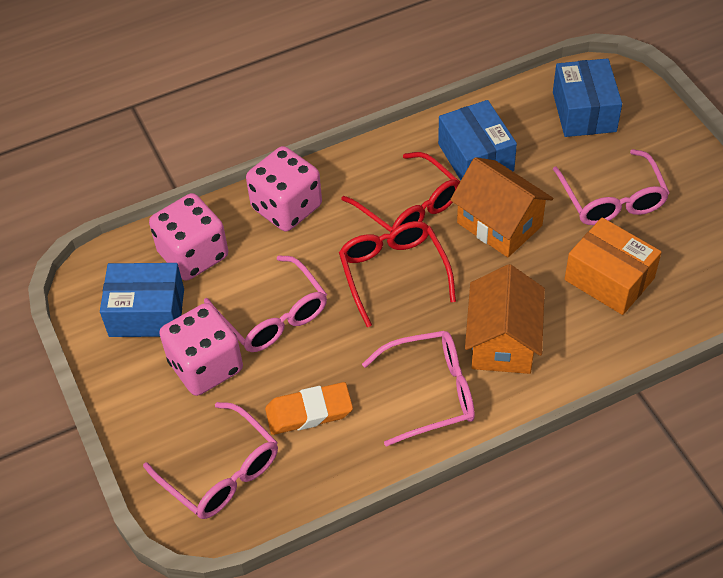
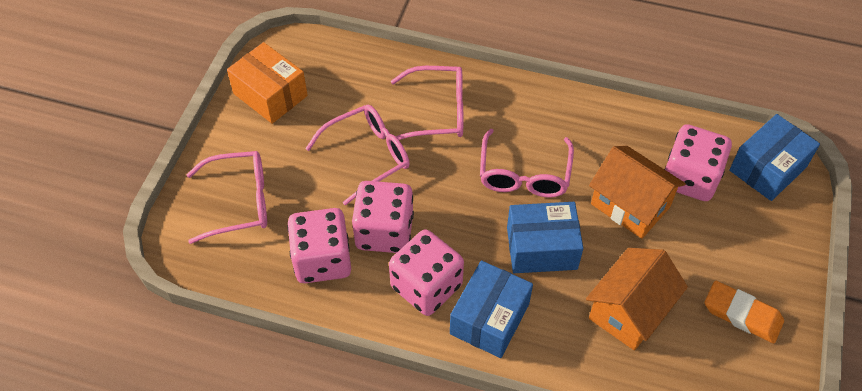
pink dice: 3 -> 4
red glasses: 2 -> 0

